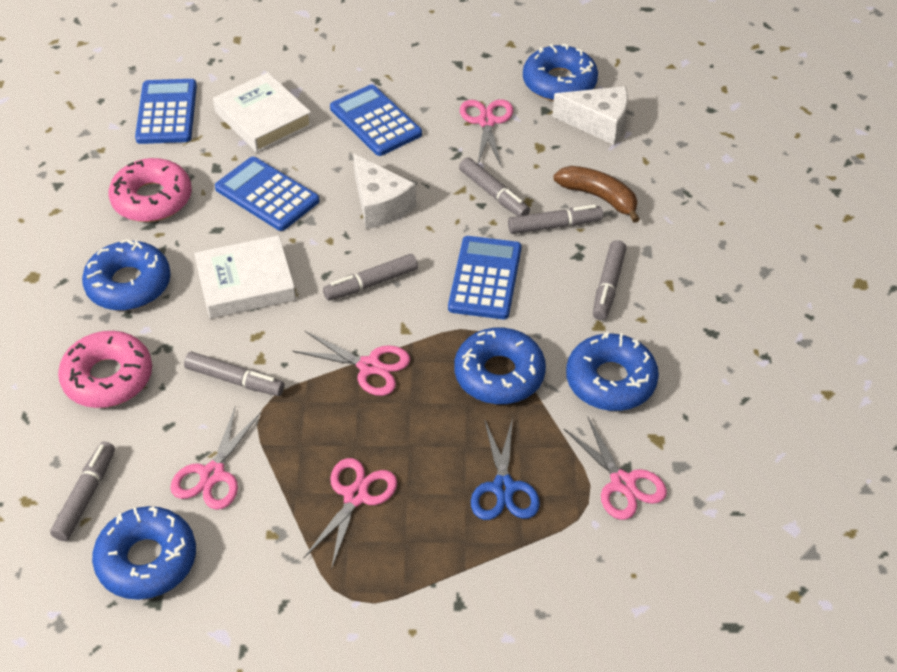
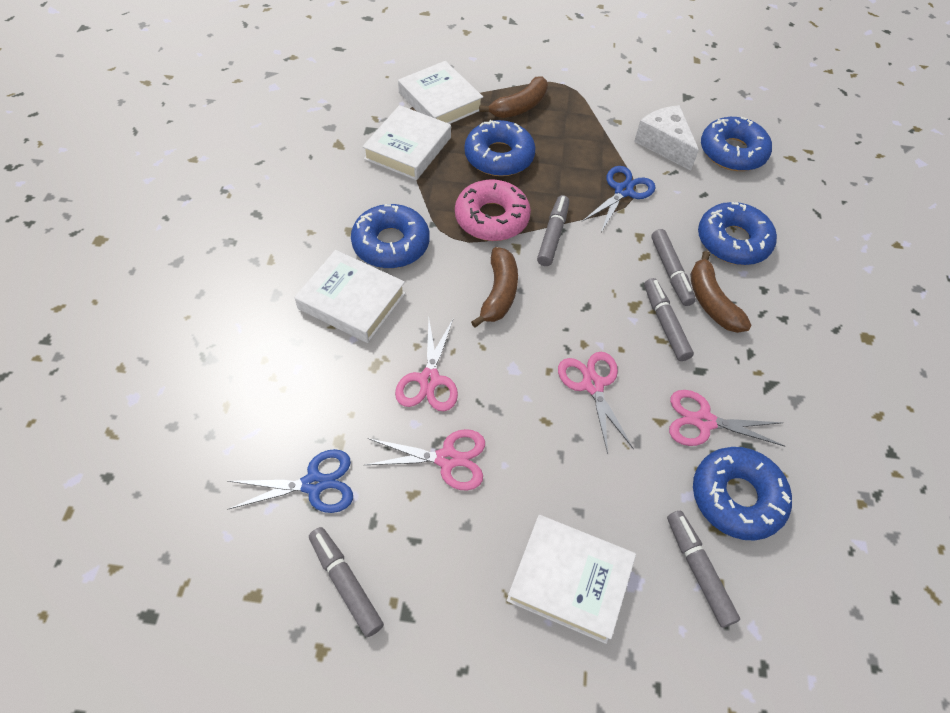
blue calculator: 4 -> 0
blue scissors: 1 -> 2
brown banana: 1 -> 3
grey marker: 6 -> 5
pink donut: 2 -> 1
pink scissors: 5 -> 4
white book: 2 -> 4
white cheese: 2 -> 1

